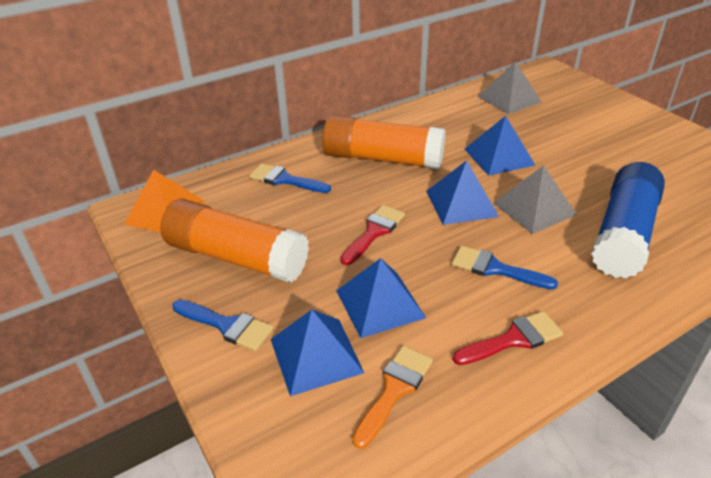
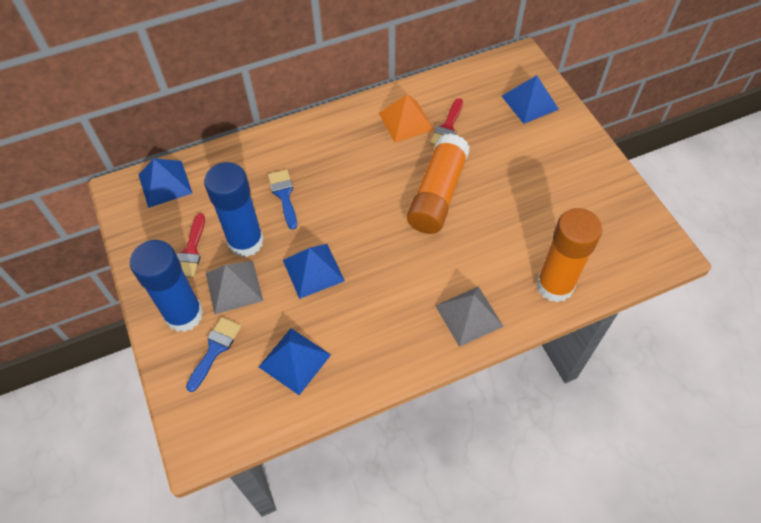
blue brush: 3 -> 2
blue glue stick: 1 -> 2
orange brush: 1 -> 0

